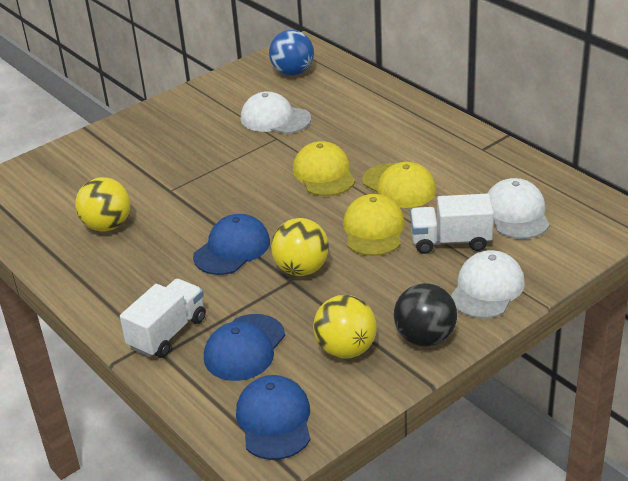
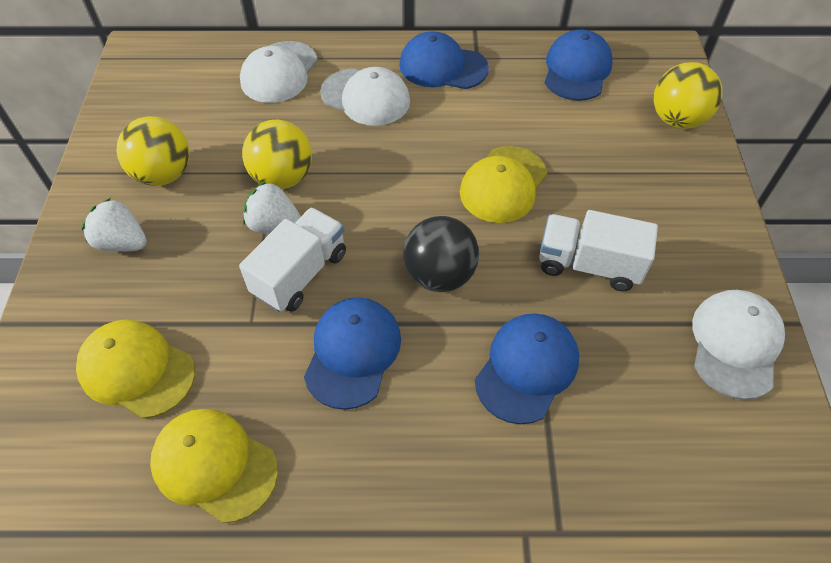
blue ball: 1 -> 0
blue cap: 3 -> 4
white strawberry: 0 -> 2

